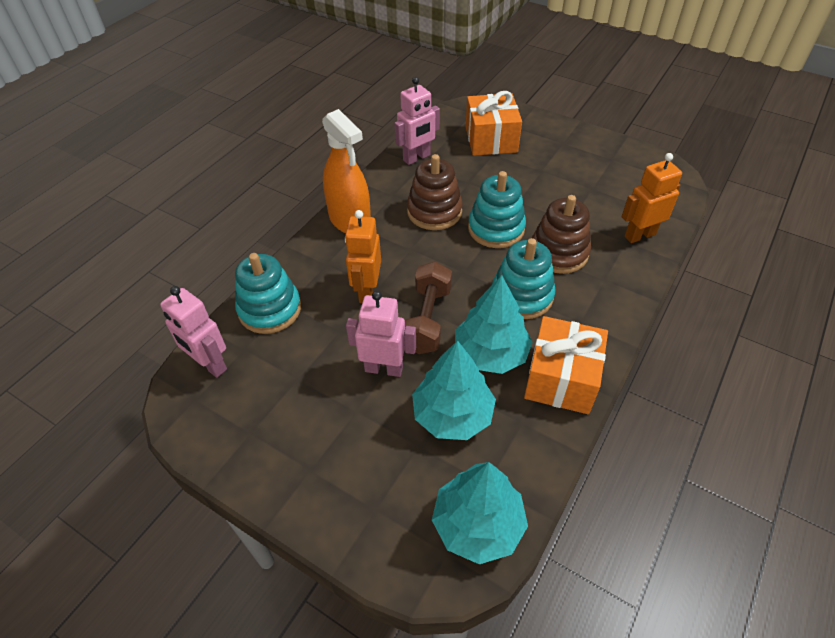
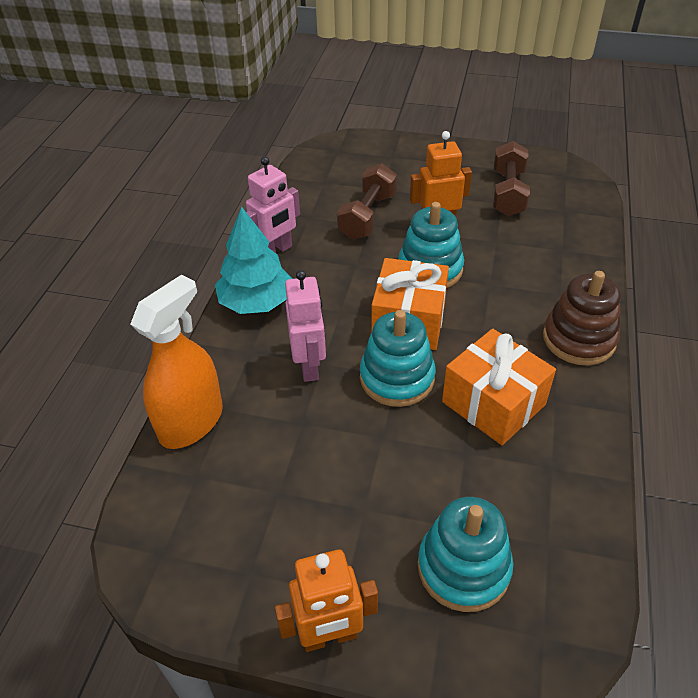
brown dumbbell: 1 -> 2
brown stacking toy: 2 -> 1
pink robot: 3 -> 2
turquoise tree: 3 -> 1

